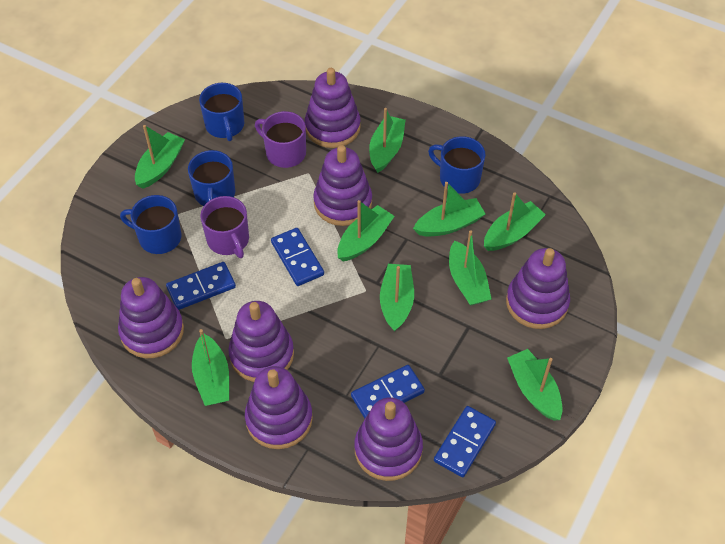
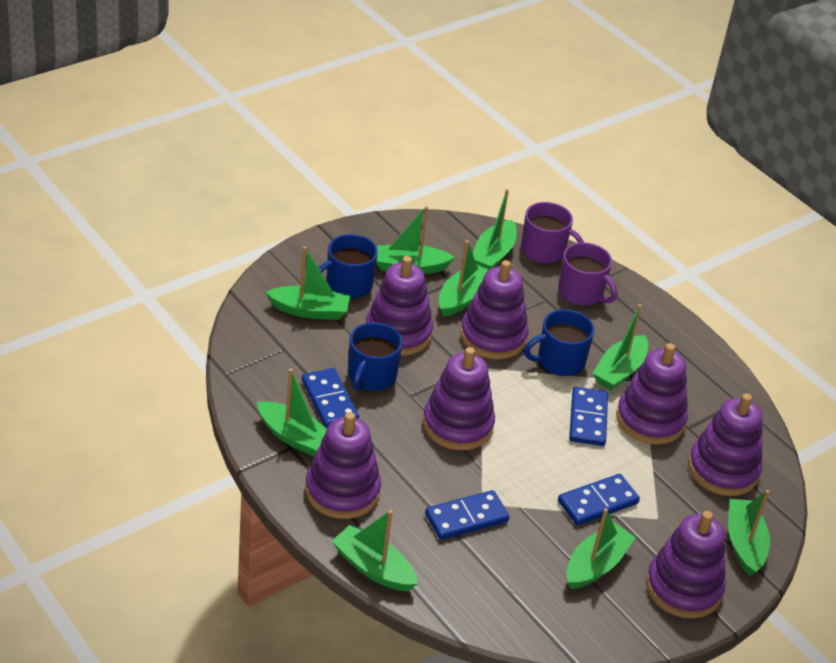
blue mug: 4 -> 3

